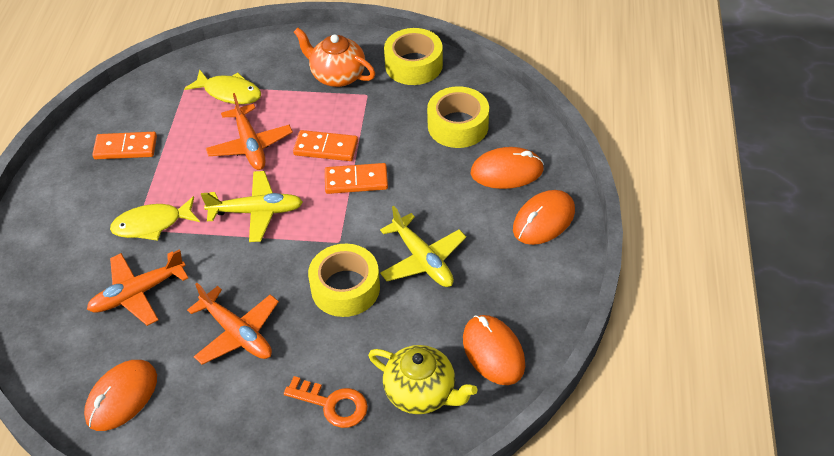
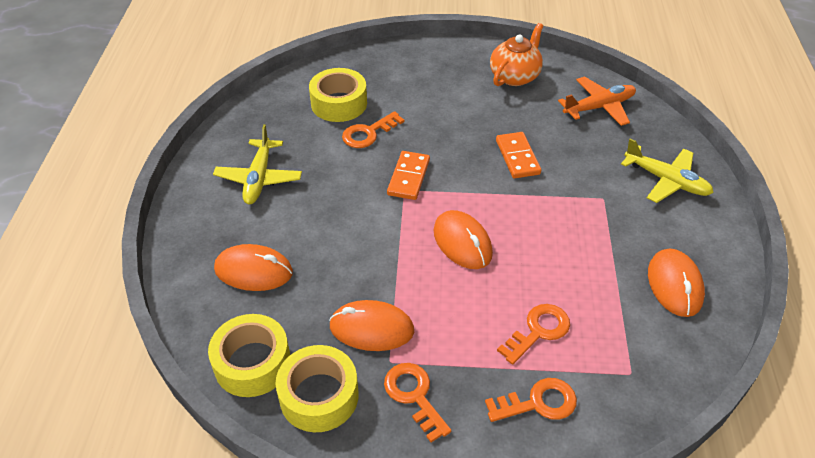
orange domino: 3 -> 2
orange key: 1 -> 4
orange plane: 3 -> 1
yellow fish: 2 -> 0
yellow teapot: 1 -> 0

